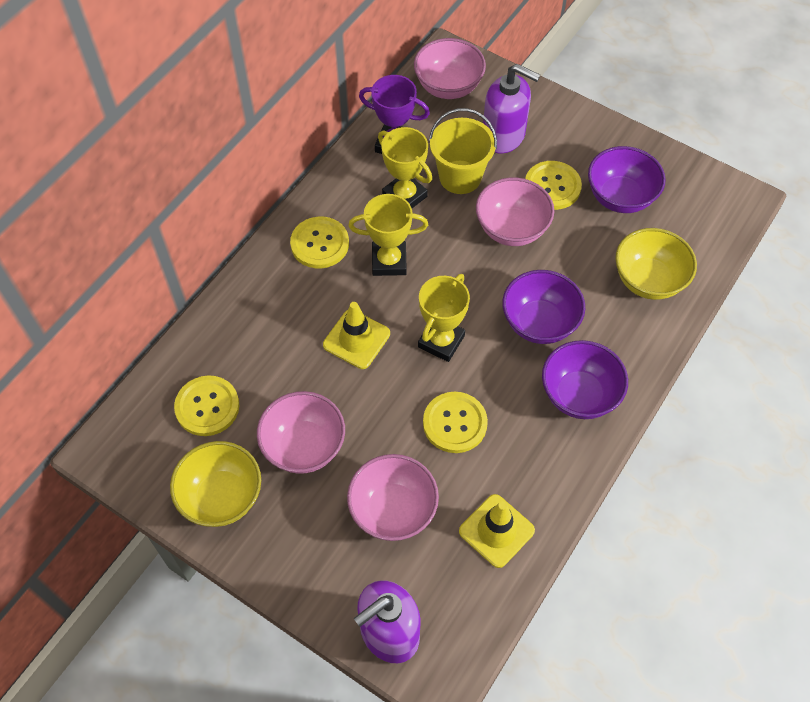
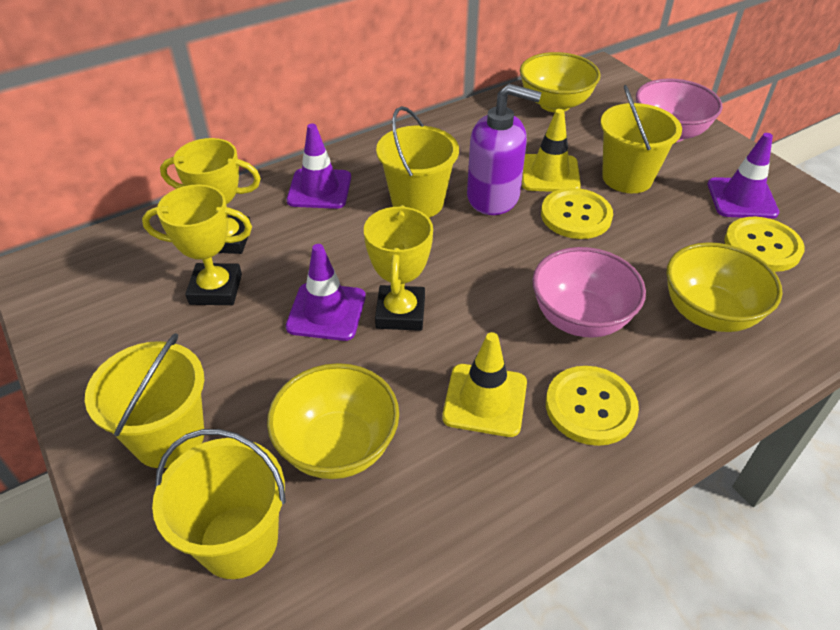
pink bowl: 4 -> 2
purple bowl: 3 -> 0
purple soap dispenser: 2 -> 1
purple traffic cone: 0 -> 3
purple trophy: 1 -> 0
yellow bowl: 2 -> 3
yellow bucket: 1 -> 4
yellow button: 4 -> 3

